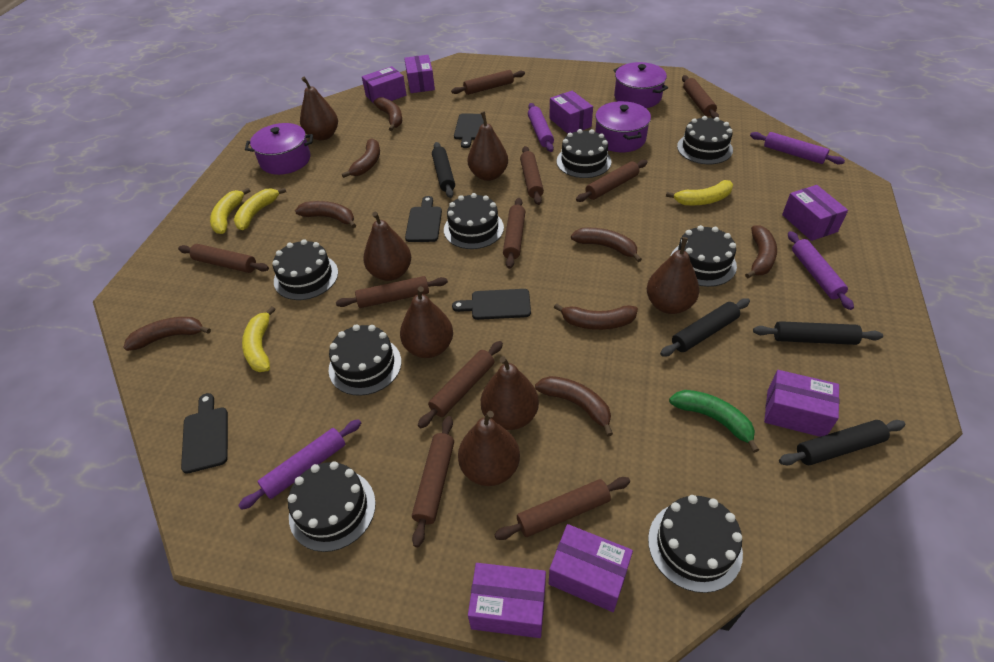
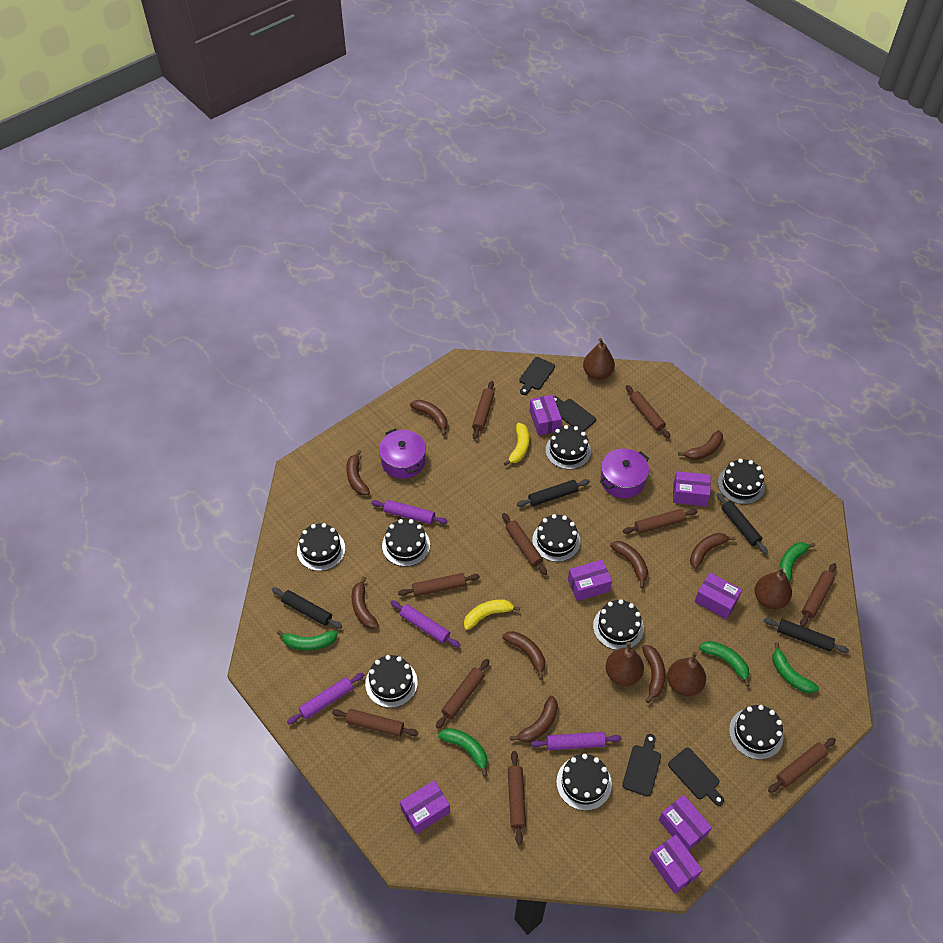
black cake: 8 -> 9
brown banana: 8 -> 9
brown pear: 7 -> 4
green banana: 1 -> 5
purple pot: 3 -> 2
yellow banana: 4 -> 2

